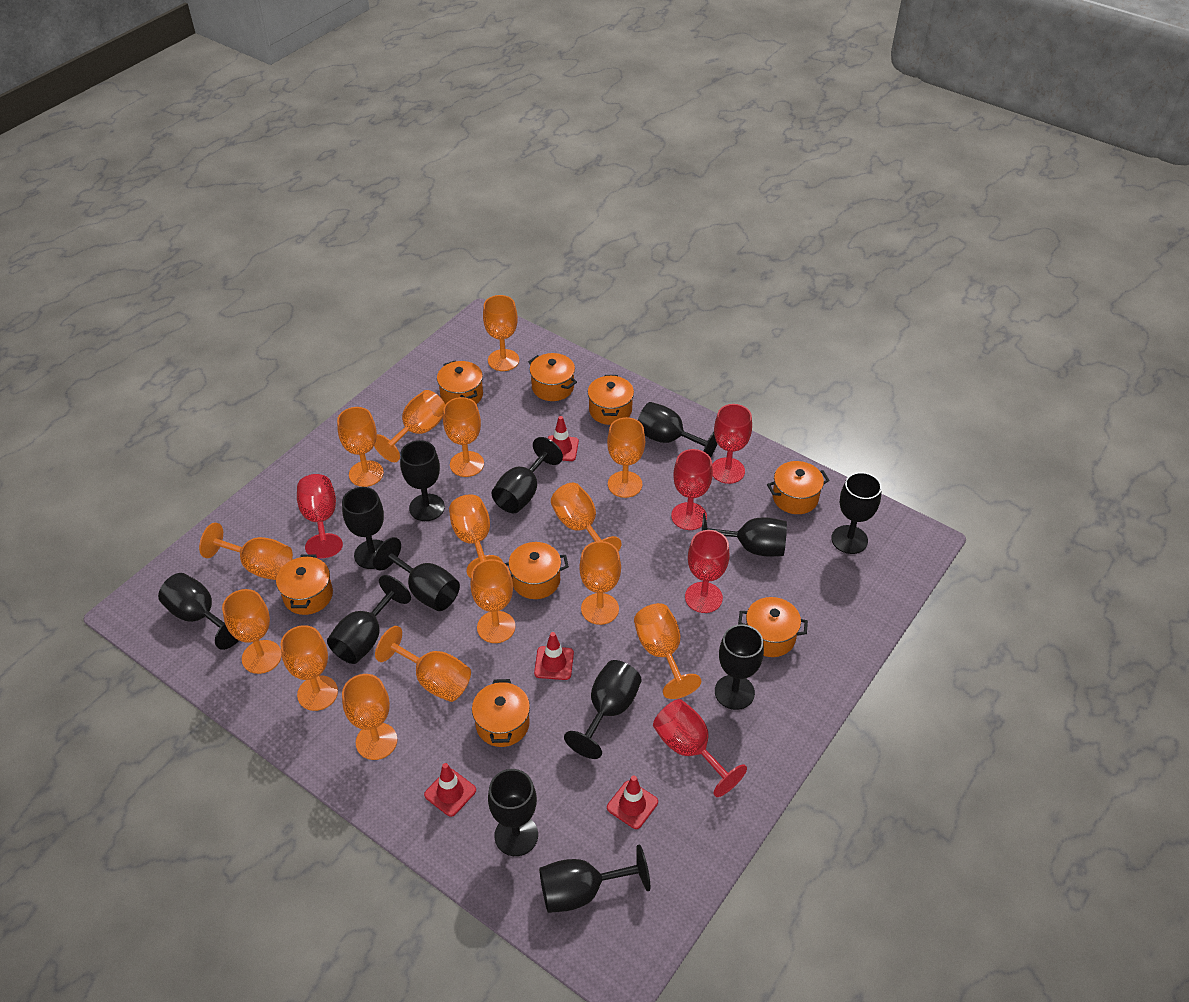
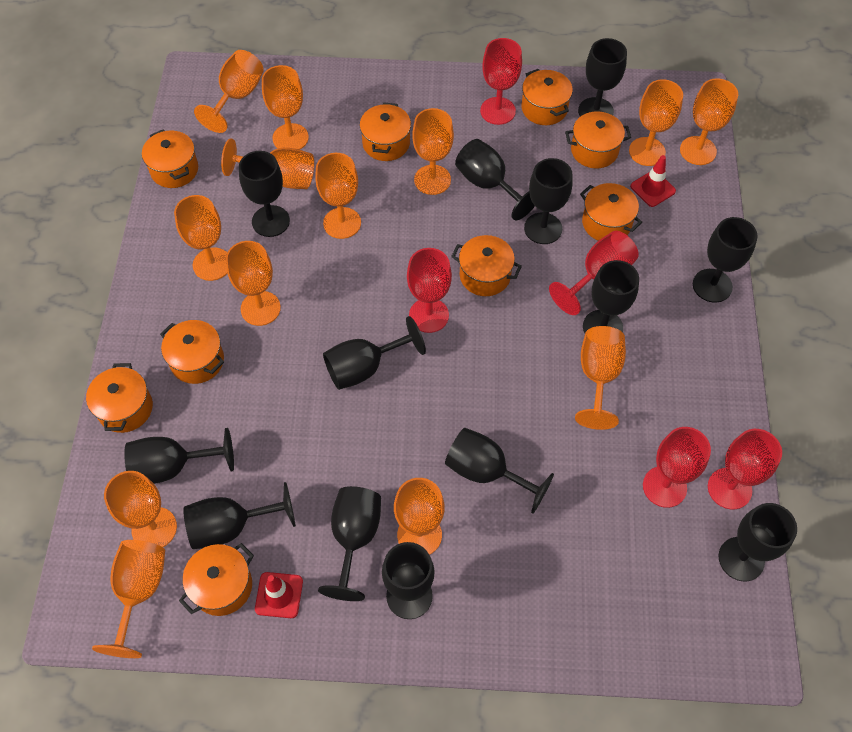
orange goblet: 15 -> 13
orange pot: 8 -> 9
red traffic cone: 4 -> 2

